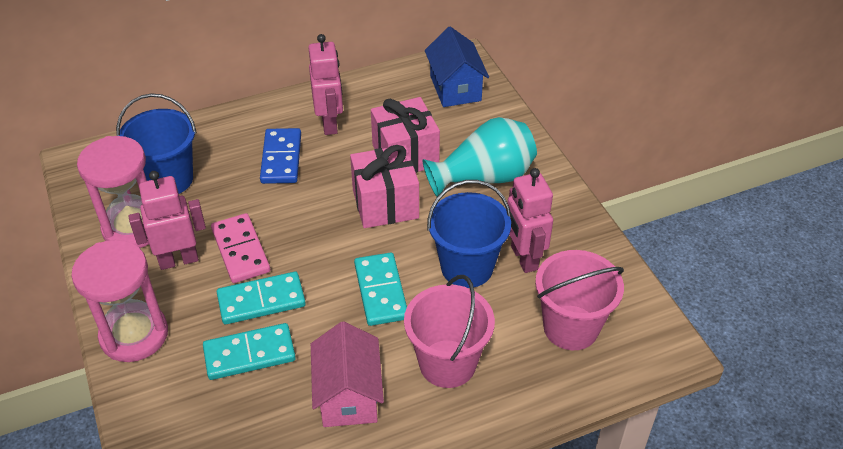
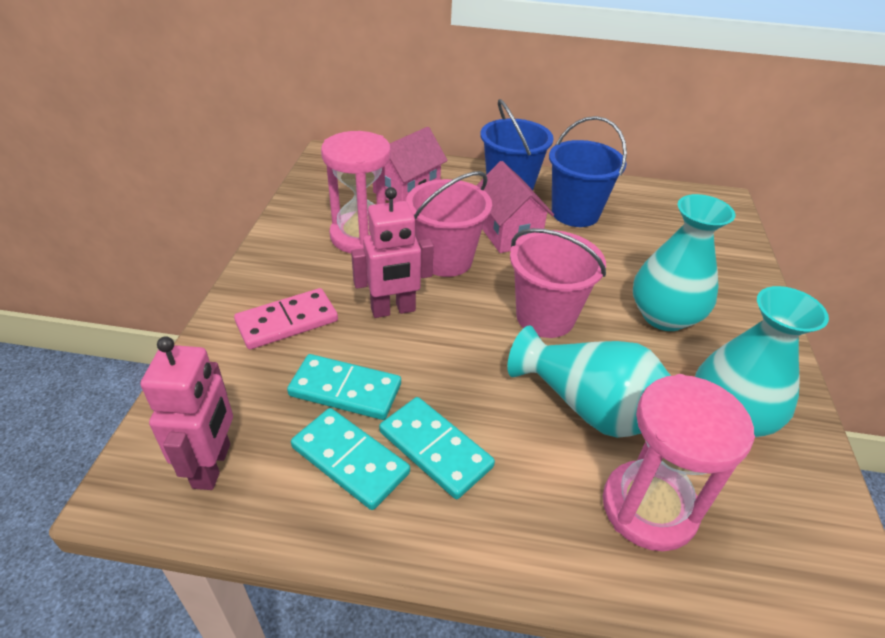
blue domino: 1 -> 0
blue house: 1 -> 0
pink gift: 2 -> 0
pink house: 1 -> 2
pink robot: 3 -> 2
turquoise vase: 1 -> 3

